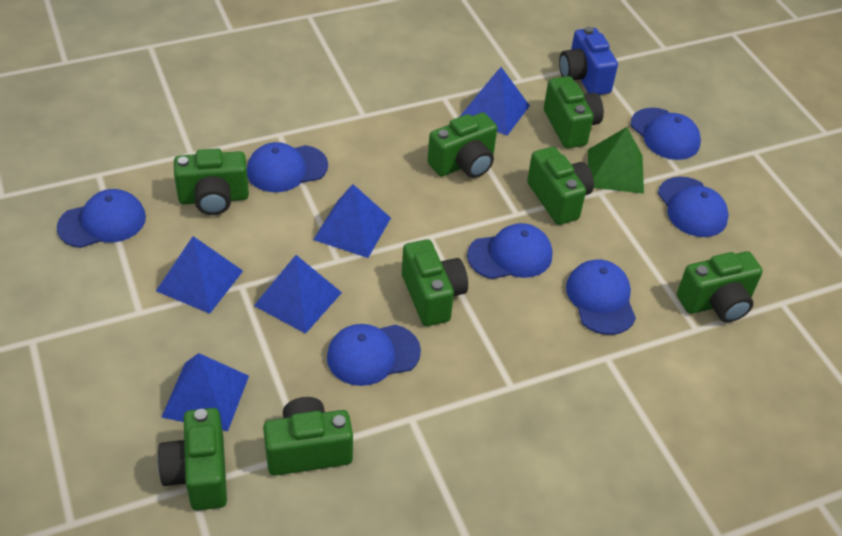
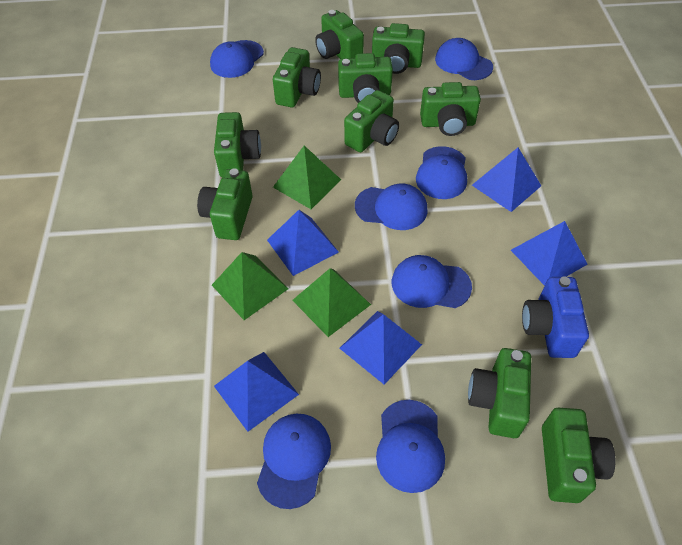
green camera: 8 -> 10
green pyramid: 1 -> 3

